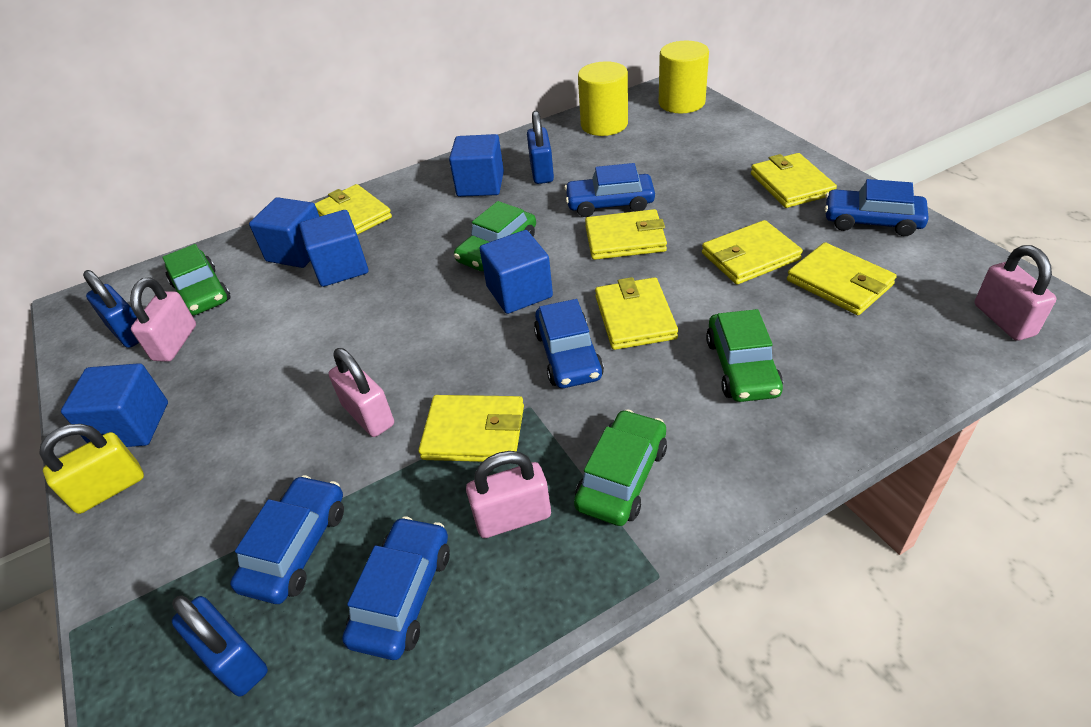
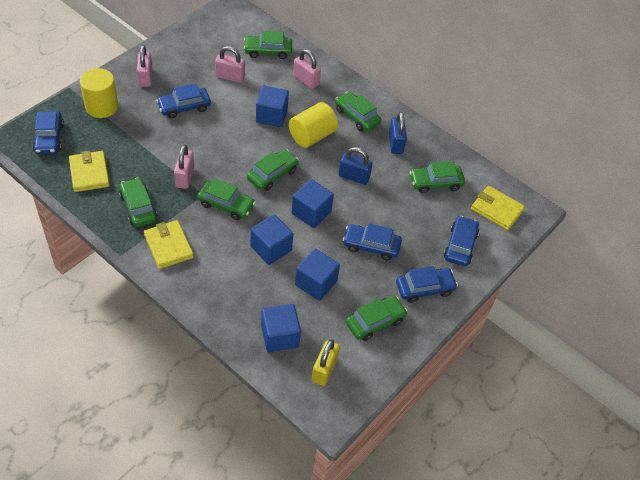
blue padlock: 3 -> 2
green car: 4 -> 7
yellow wallet: 7 -> 3

